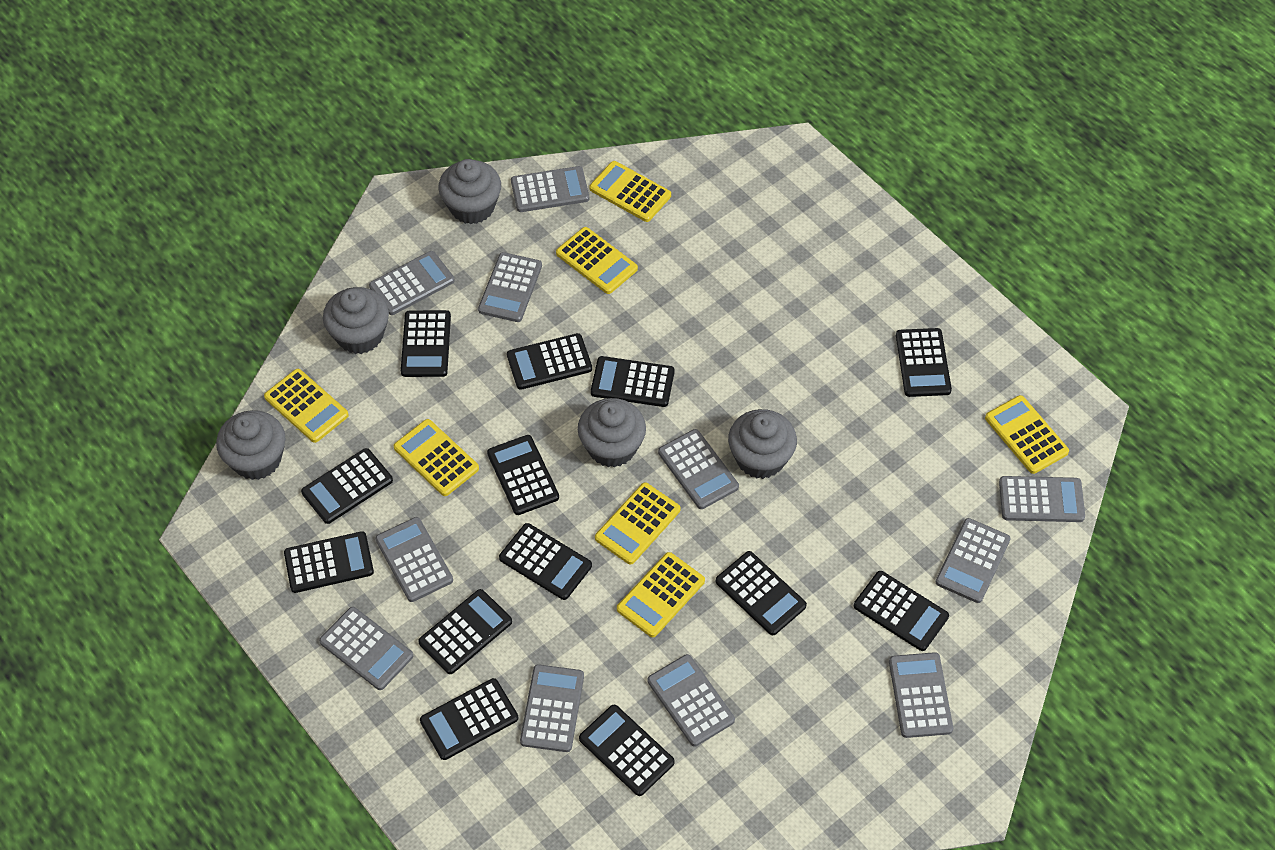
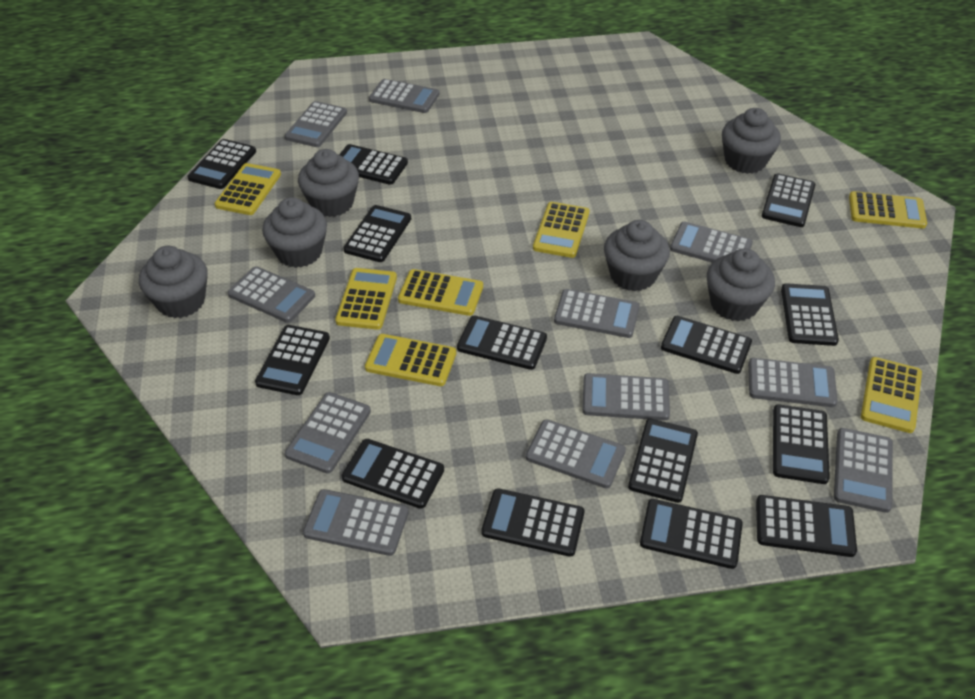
black calculator: 13 -> 14
grey cupcake: 5 -> 6

